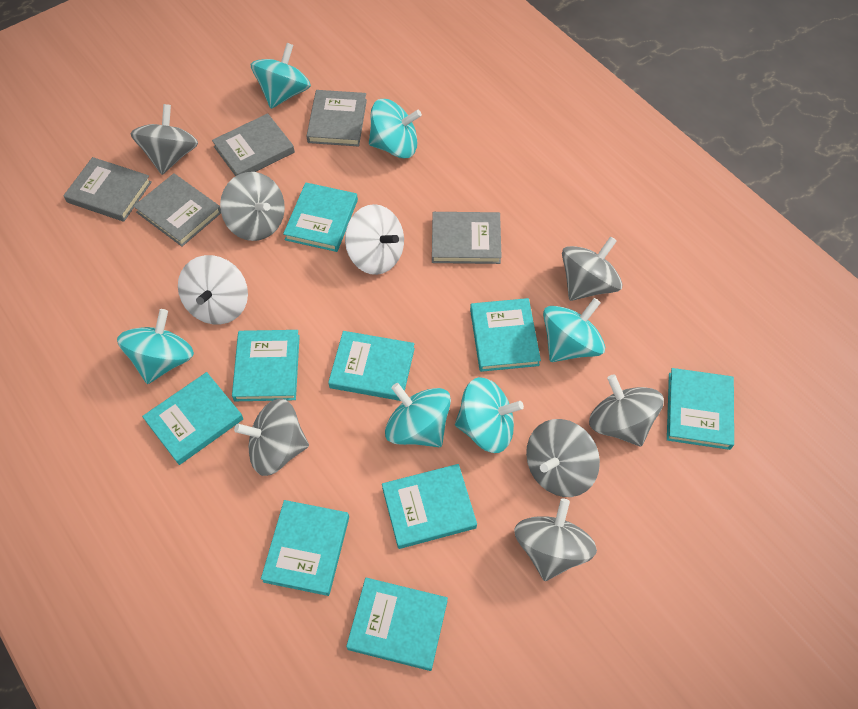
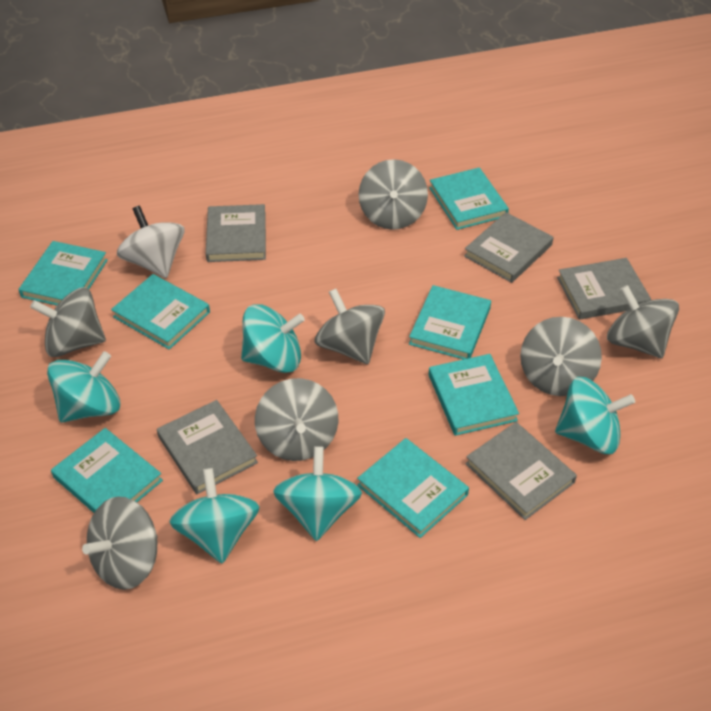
turquoise book: 9 -> 7
turquoise spinning top: 6 -> 5
white spinning top: 2 -> 1

